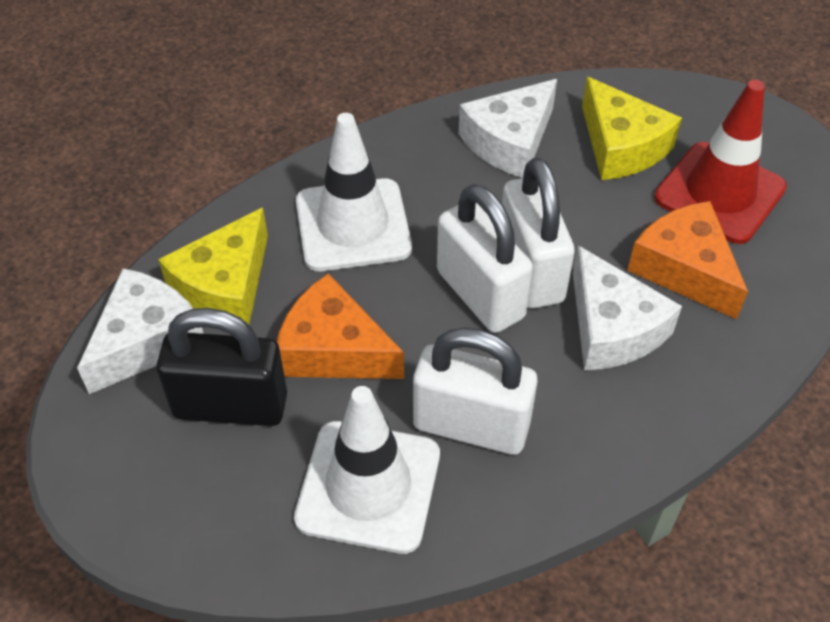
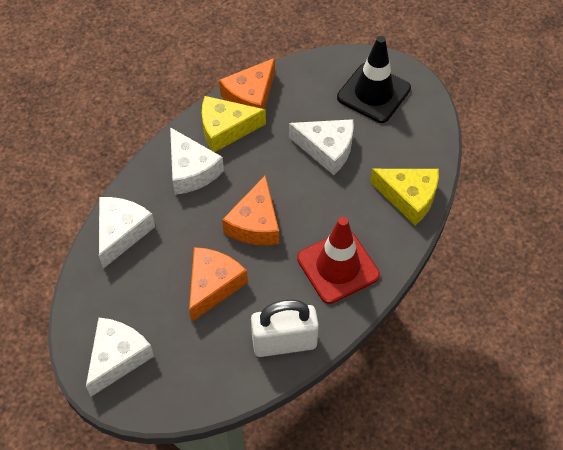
black padlock: 1 -> 0
black traffic cone: 0 -> 1
orange cheese: 2 -> 3
white cheese: 3 -> 4
white padlock: 3 -> 1
white traffic cone: 2 -> 0

